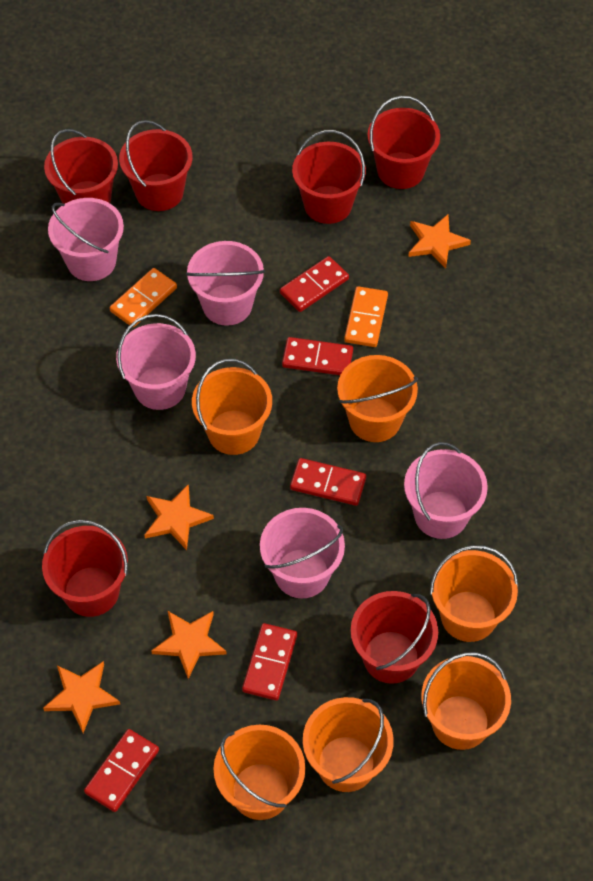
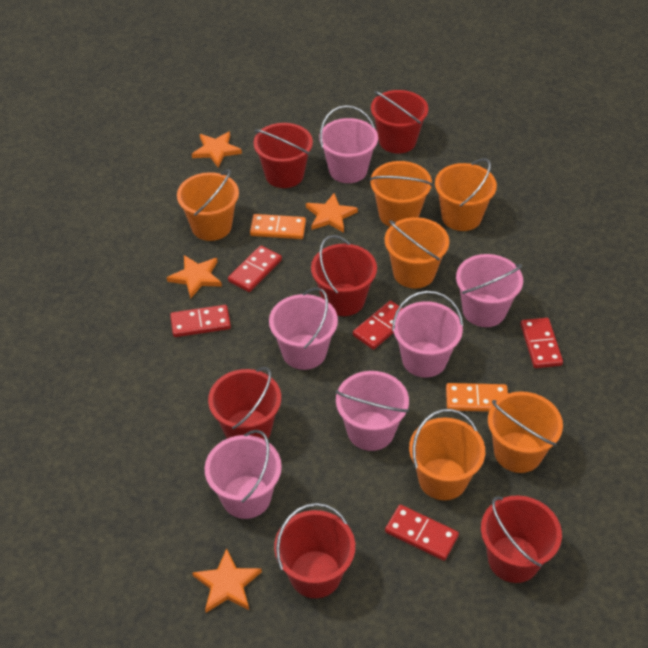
pink bucket: 5 -> 6

